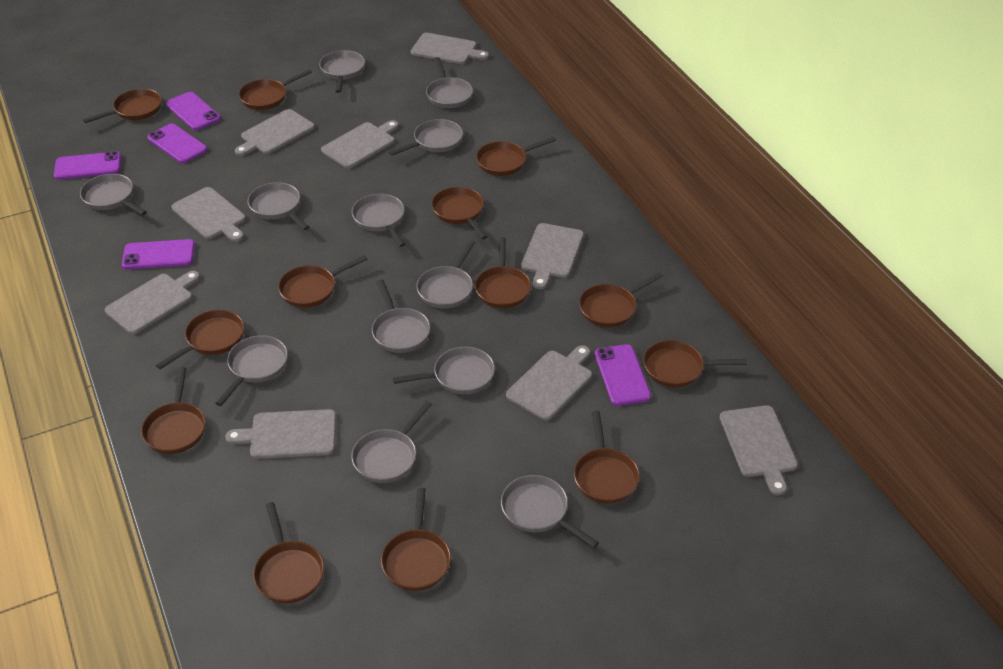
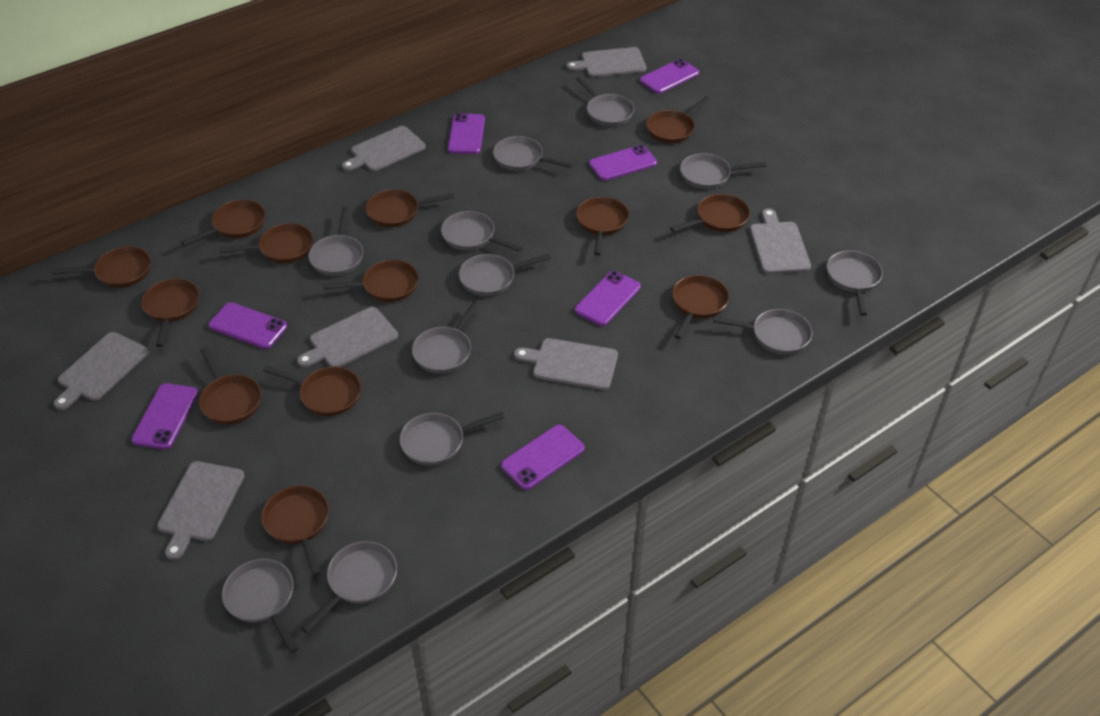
grey cutting board: 9 -> 7
purple phone: 5 -> 7

